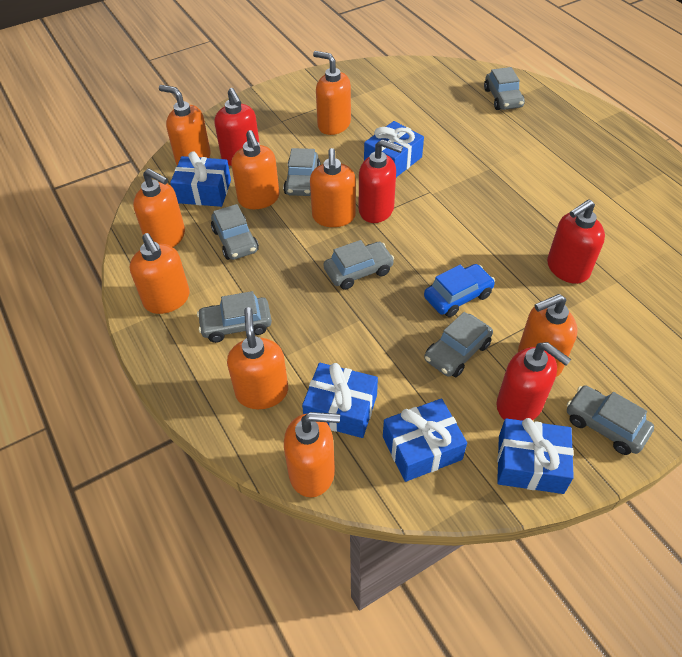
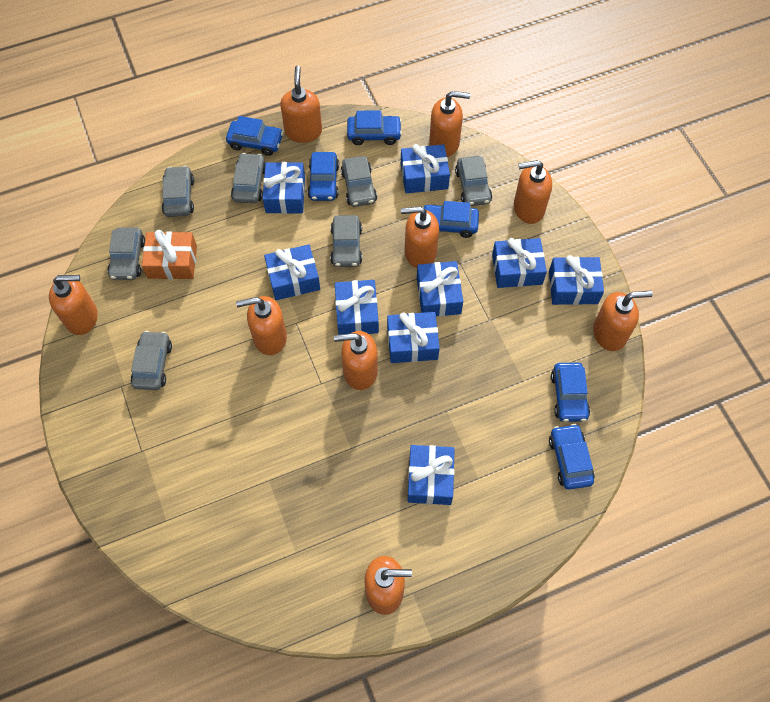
blue car: 1 -> 6
blue gift: 5 -> 9
orange gift: 0 -> 1
red soap dispenser: 4 -> 0

